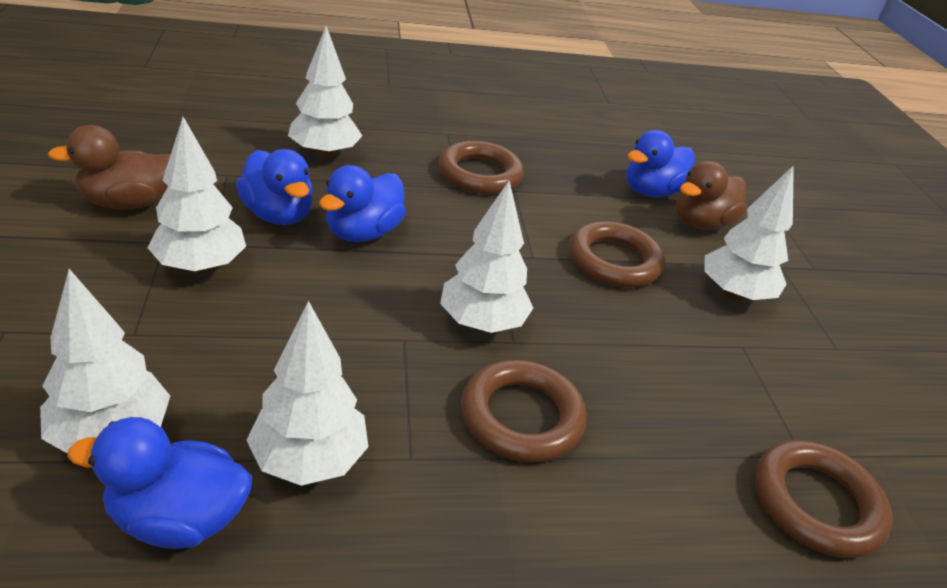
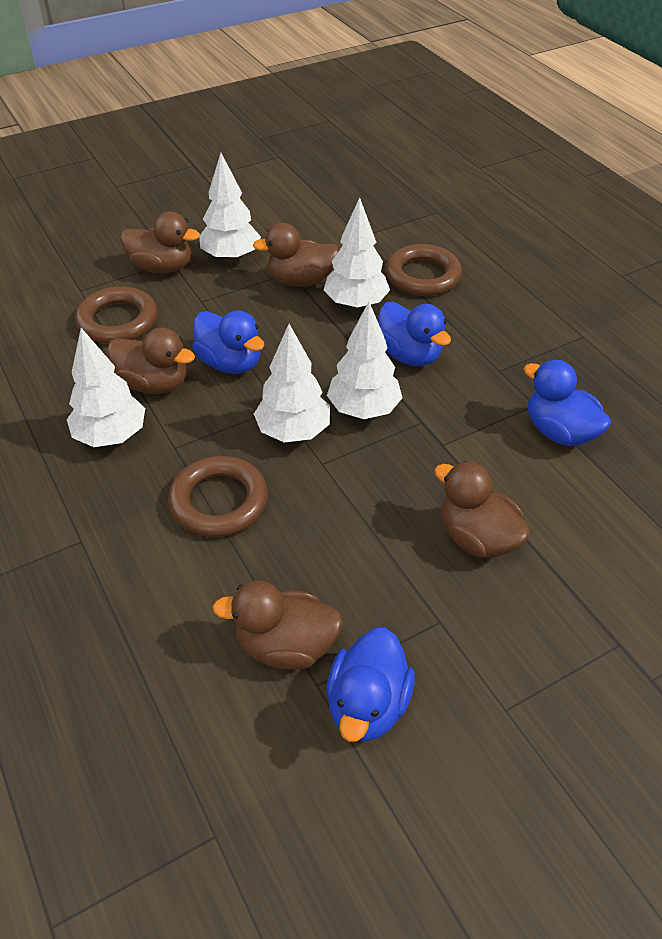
brown duck: 2 -> 5
brown ring: 4 -> 3
white tree: 6 -> 5

